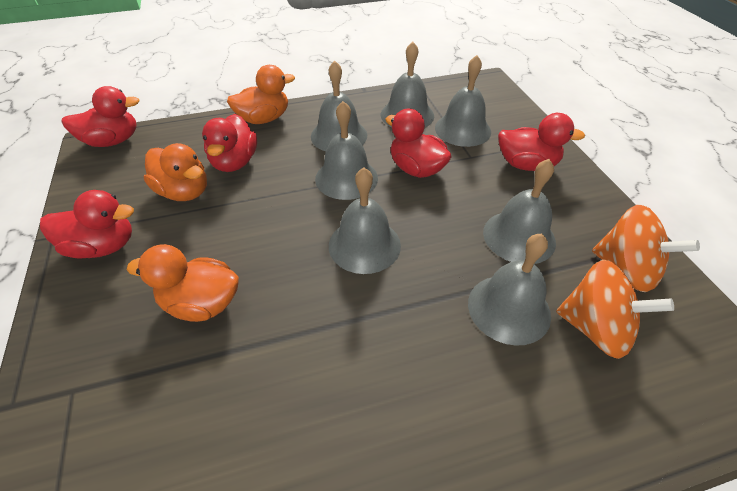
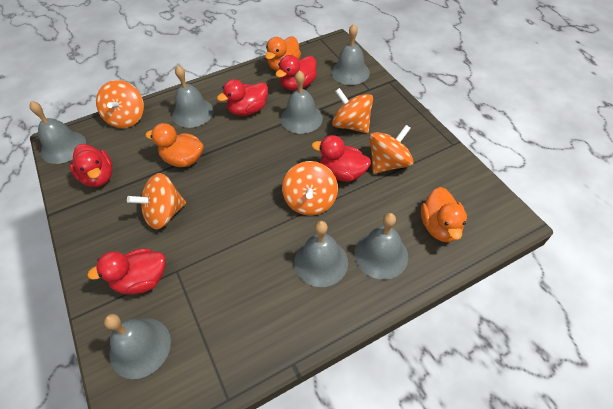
orange spinning top: 2 -> 5

